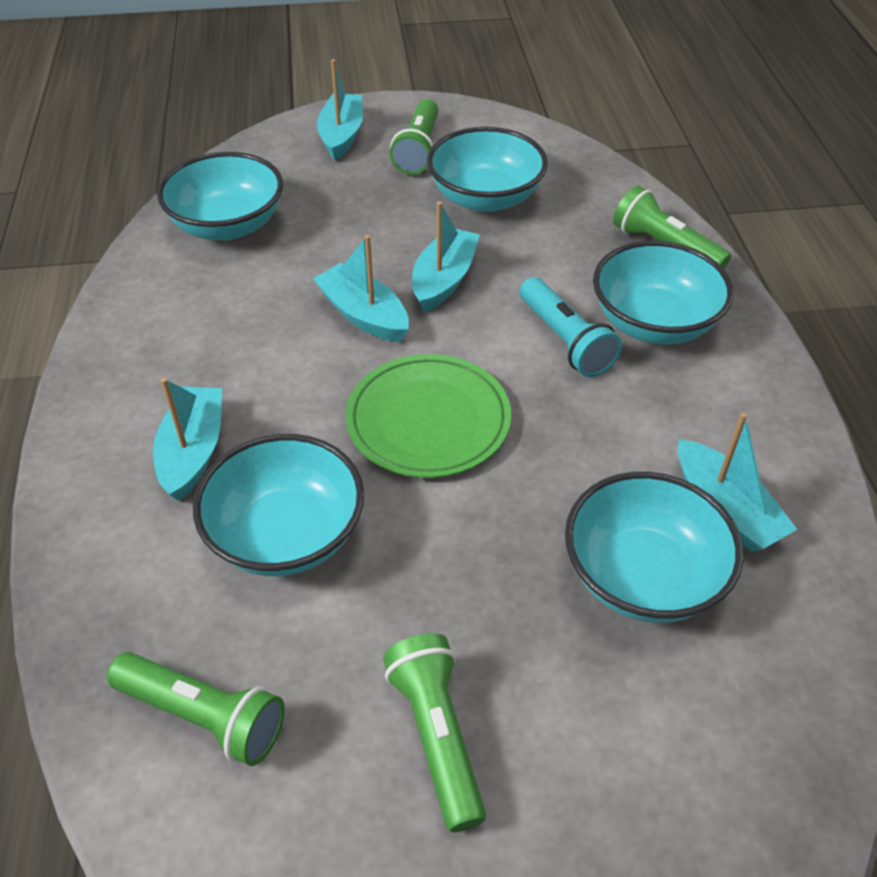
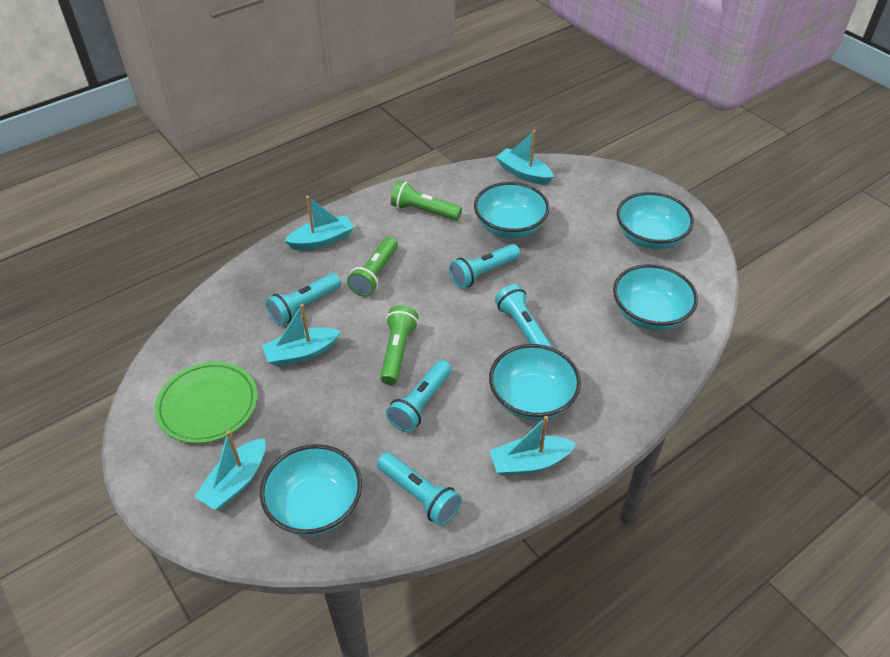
green flashlight: 4 -> 3
turquoise flashlight: 1 -> 5

